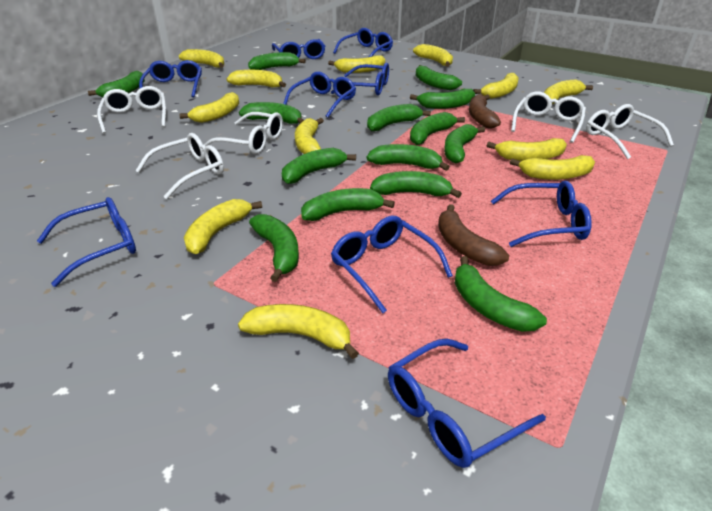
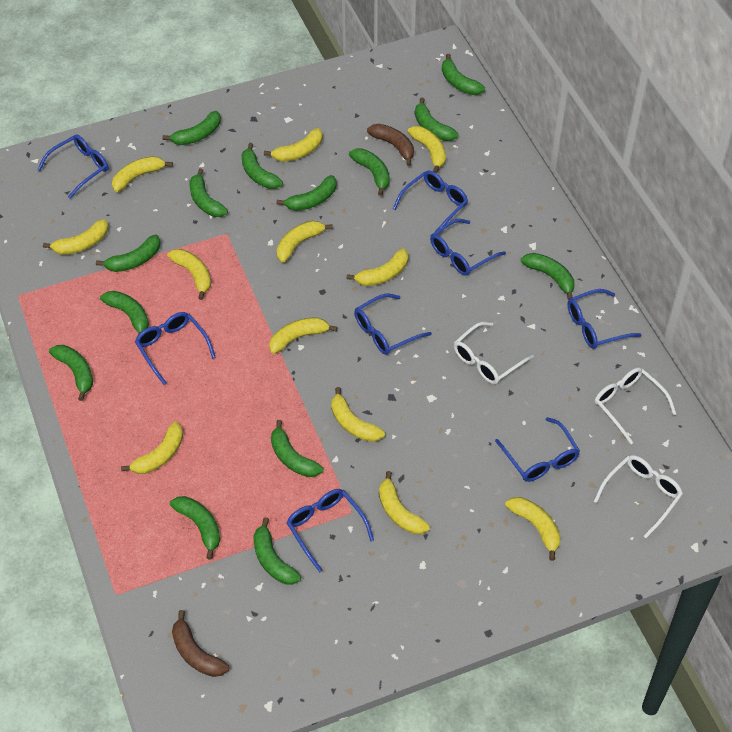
blue glasses: 9 -> 8
white glasses: 5 -> 3

